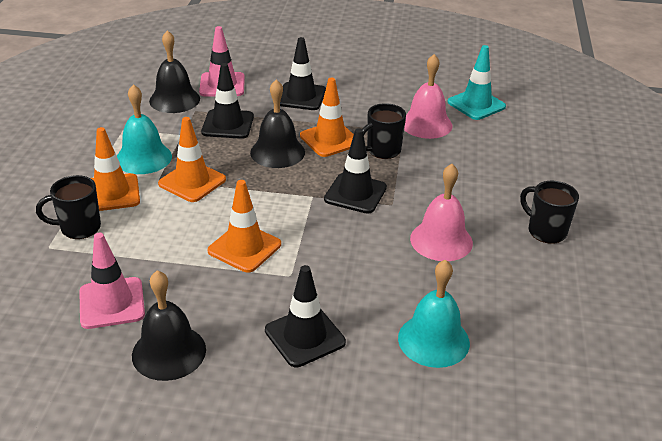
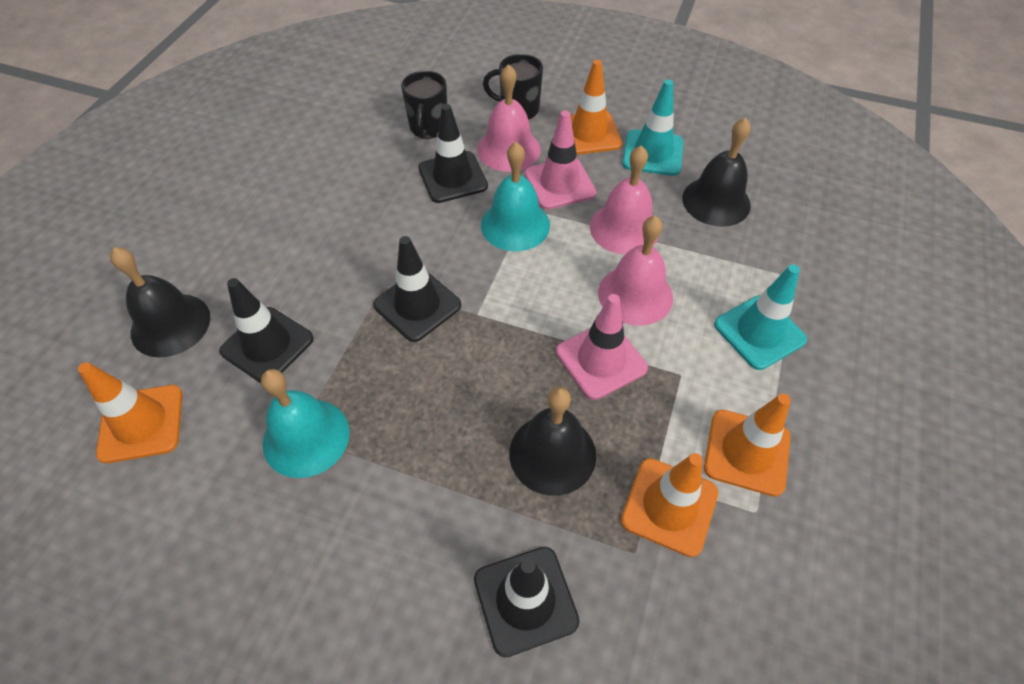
black mug: 3 -> 2
pink bell: 2 -> 3
turquoise traffic cone: 1 -> 2

